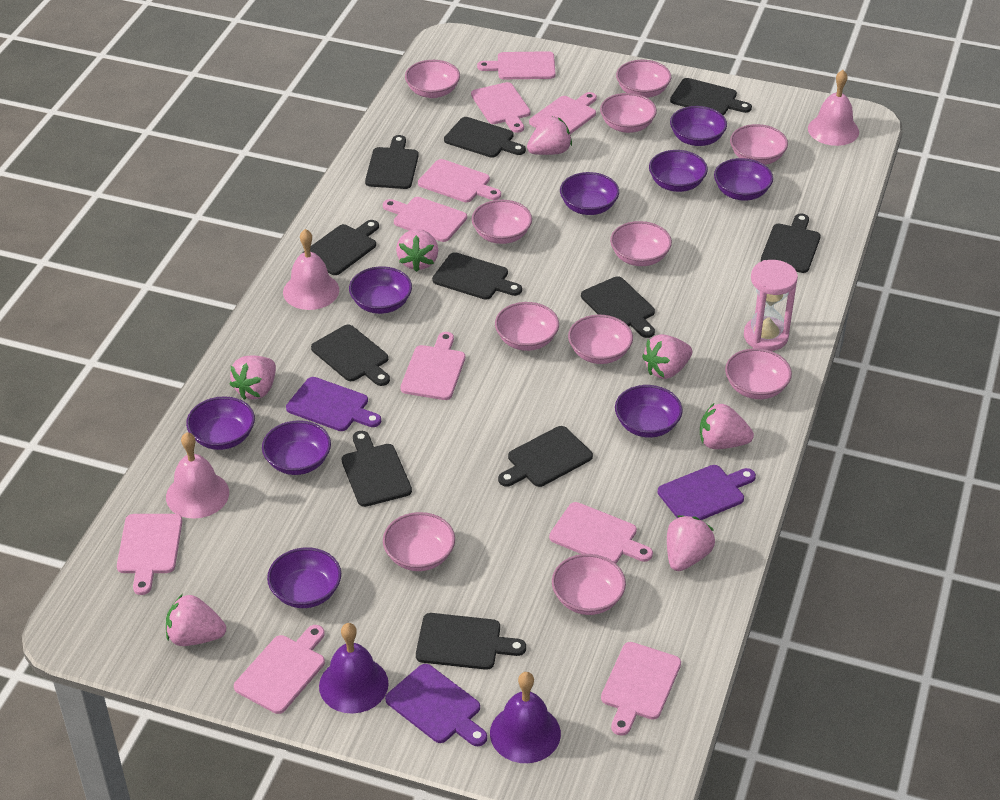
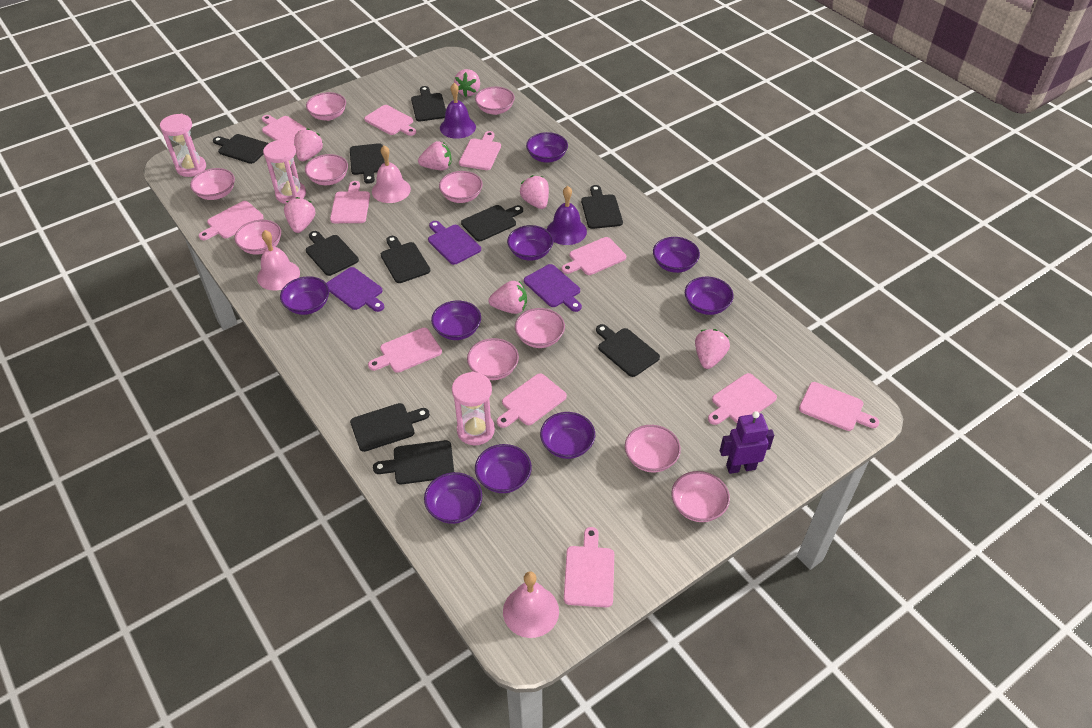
black cutting board: 11 -> 10
pink bowl: 11 -> 10
pink cutting board: 10 -> 11
pink hourglass: 1 -> 3
purple robot: 0 -> 1

